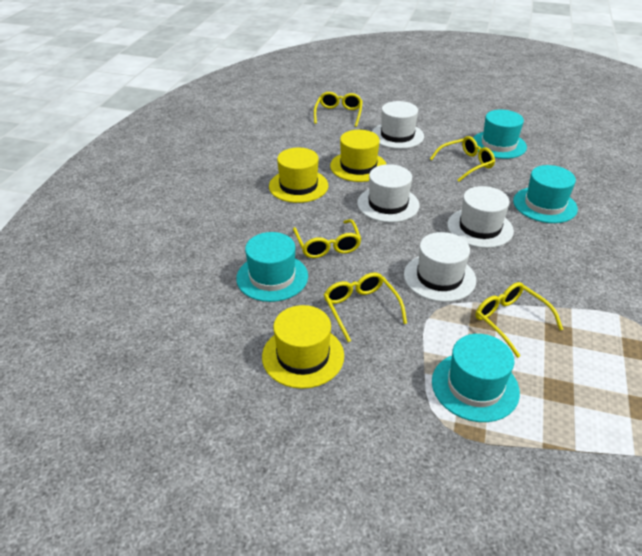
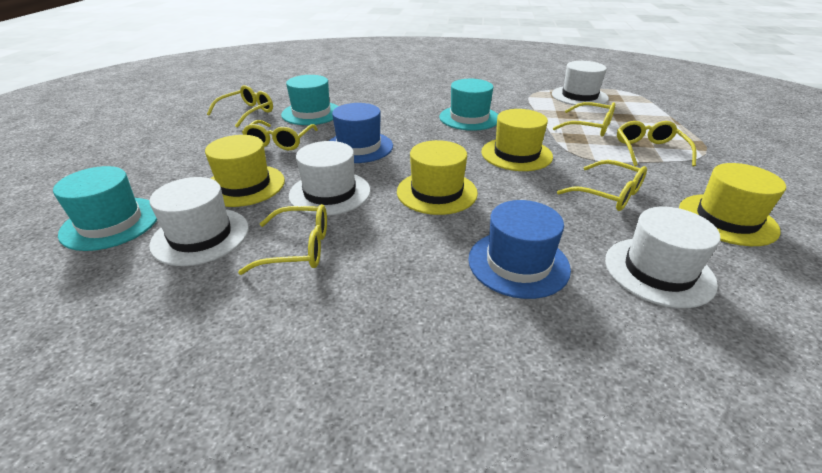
blue hat: 0 -> 2
turquoise hat: 4 -> 3
yellow glasses: 5 -> 6
yellow hat: 3 -> 4

